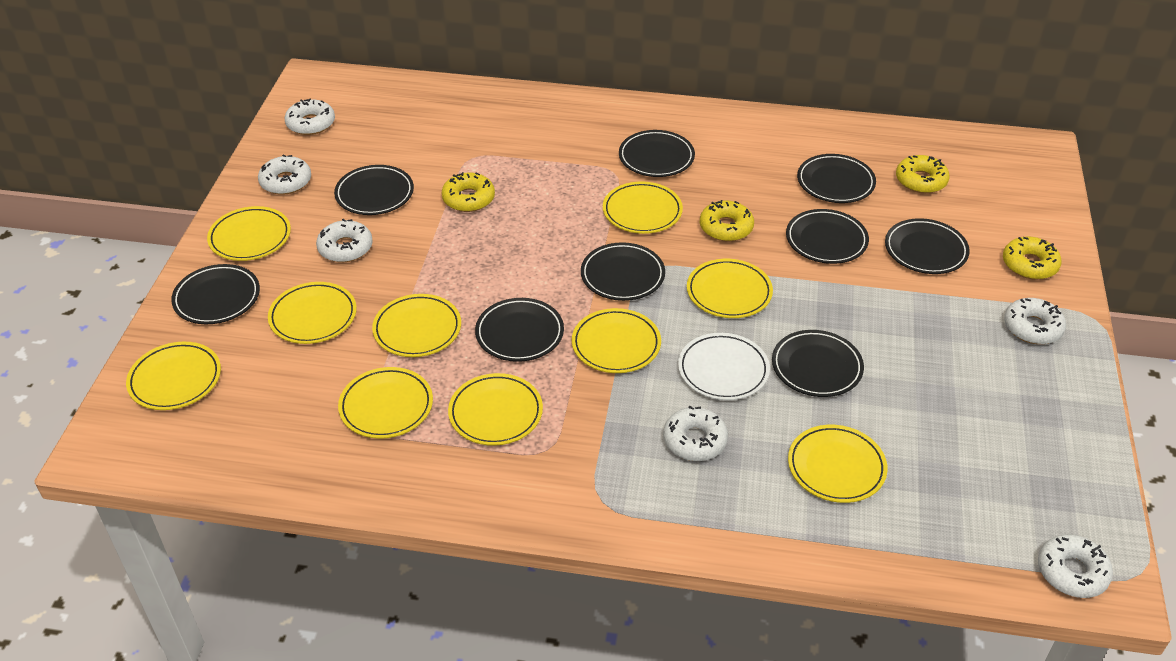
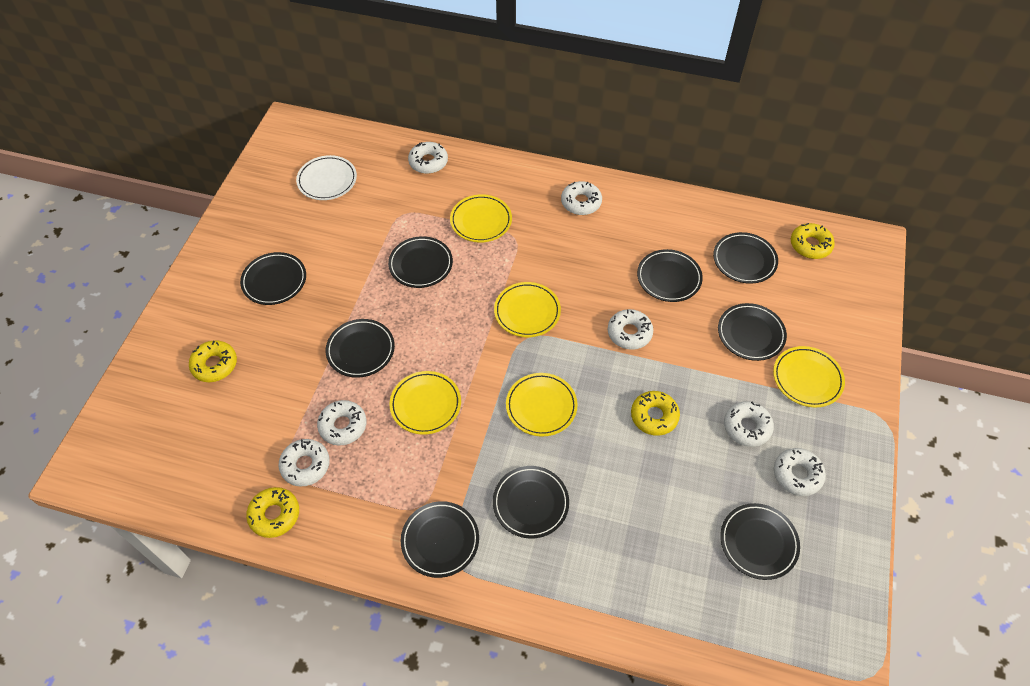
white donut: 6 -> 7
yellow plate: 10 -> 5

